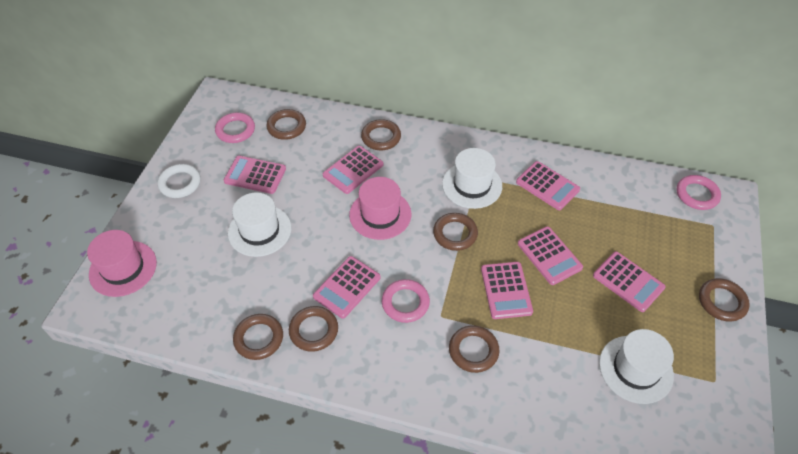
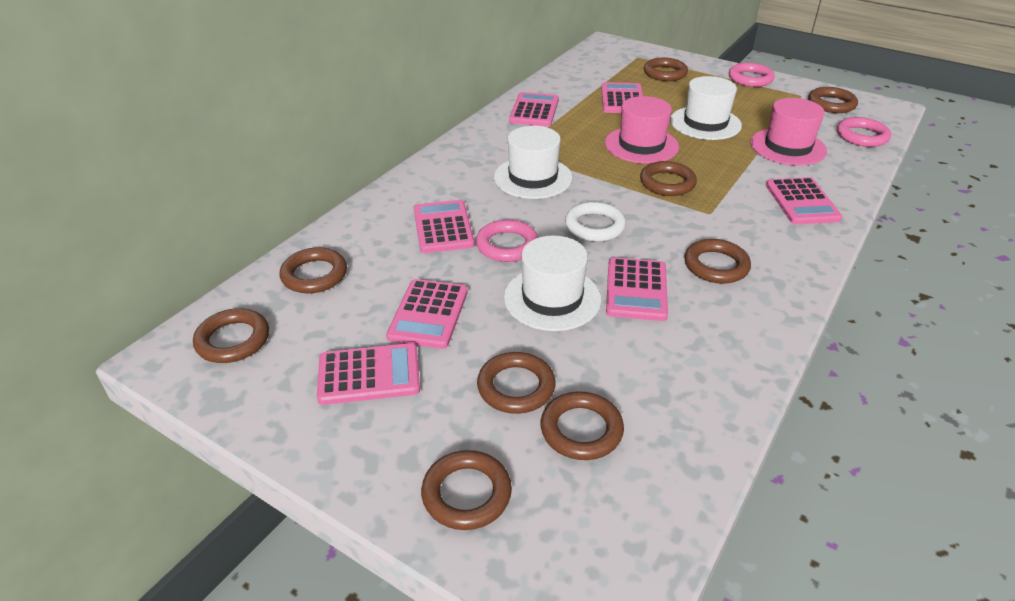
brown ring: 7 -> 9

